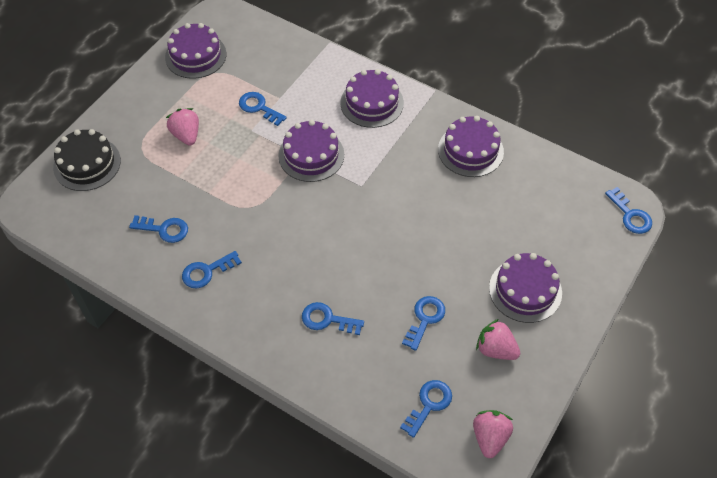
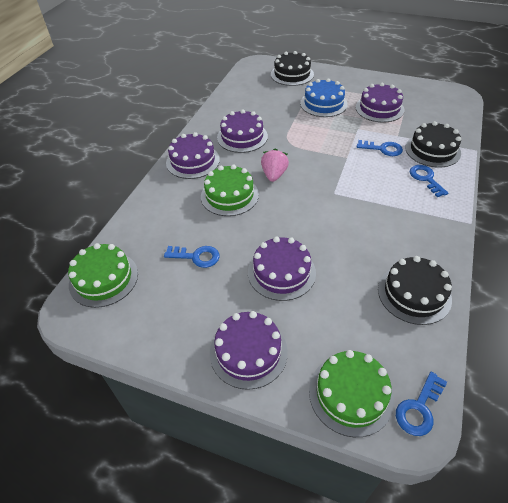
black cake: 1 -> 3
blue cake: 0 -> 1
blue key: 7 -> 4
green cake: 0 -> 3
pink strawberry: 3 -> 1

